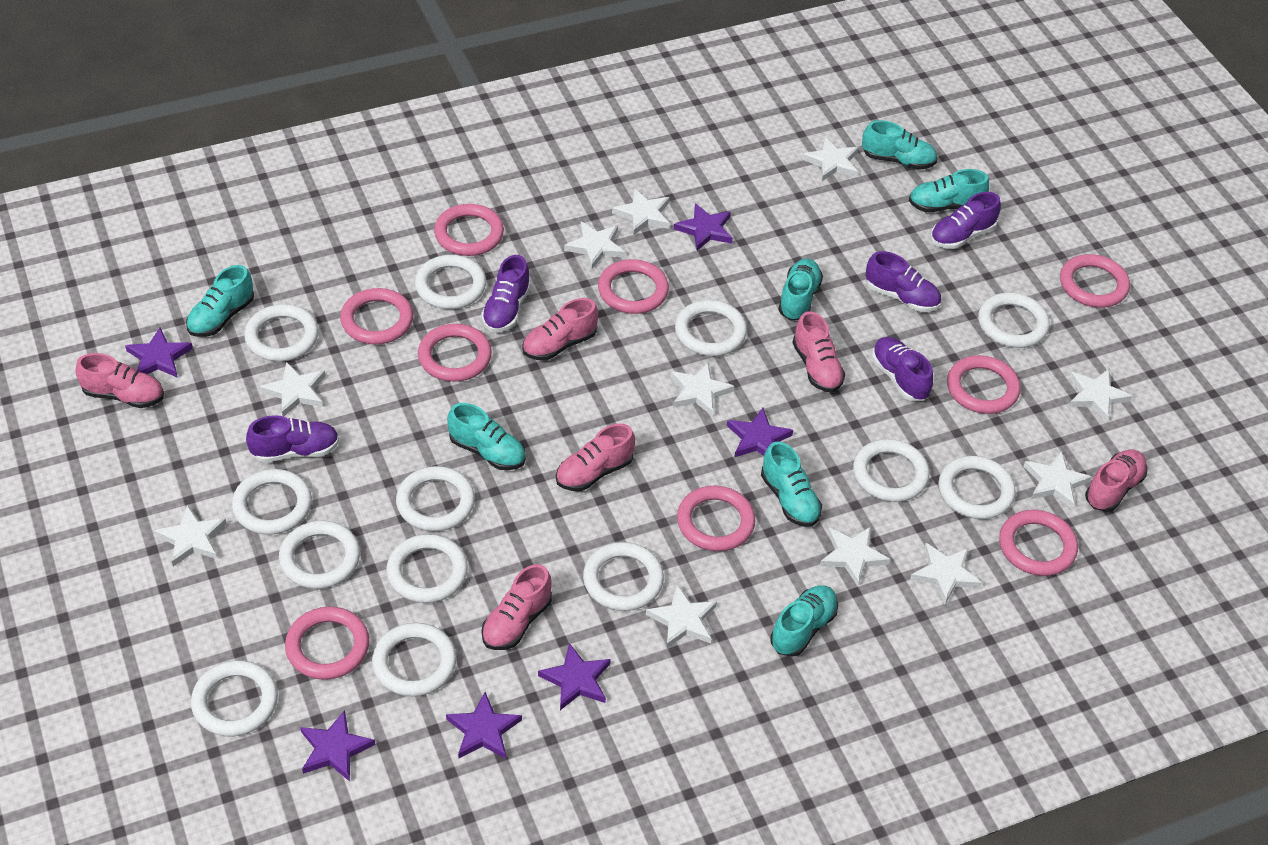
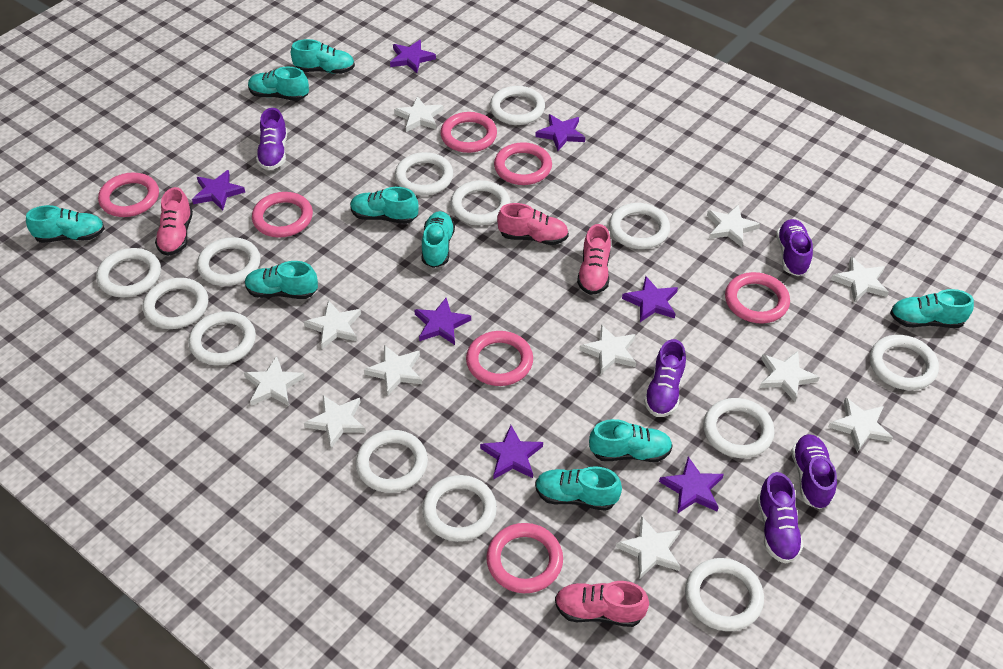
pink ring: 9 -> 7
pink shoe: 6 -> 4
purple star: 6 -> 7
turquoise shoe: 7 -> 9

